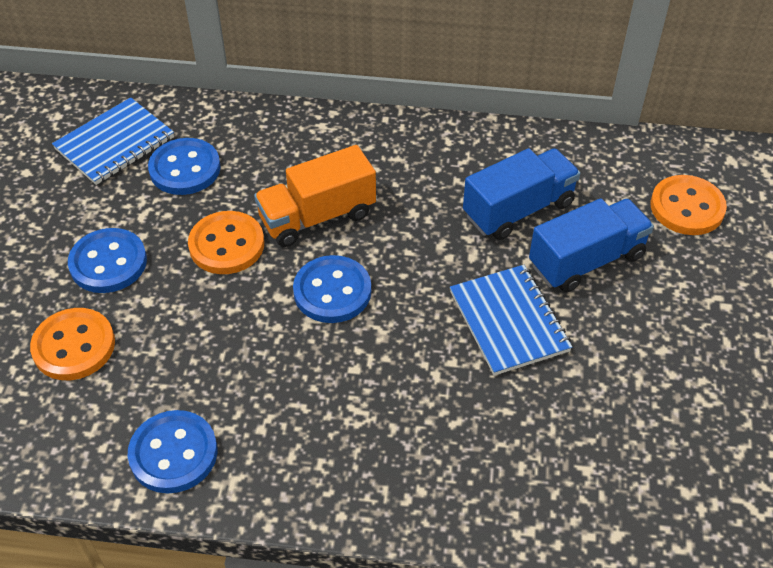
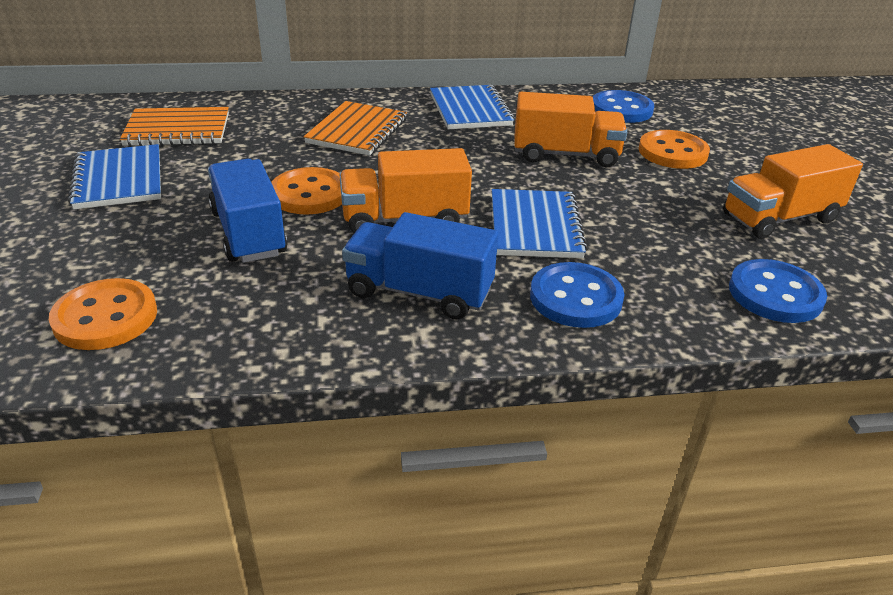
blue button: 4 -> 3
blue notebook: 2 -> 3
orange notebook: 0 -> 2
orange truck: 1 -> 3

